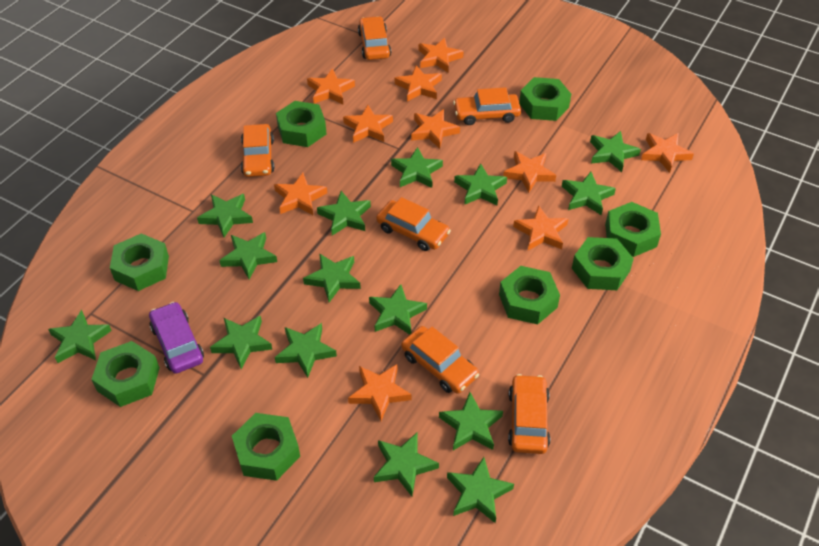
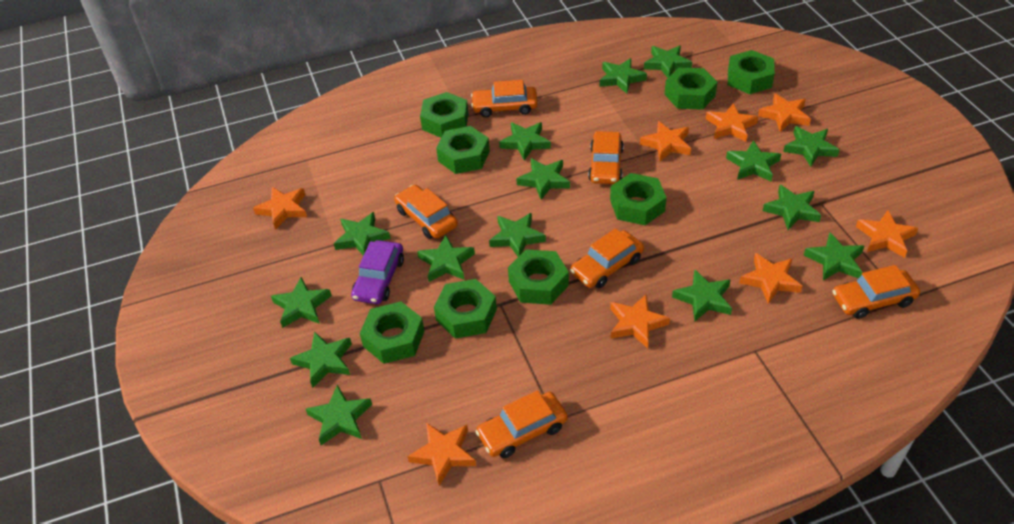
orange star: 10 -> 8

